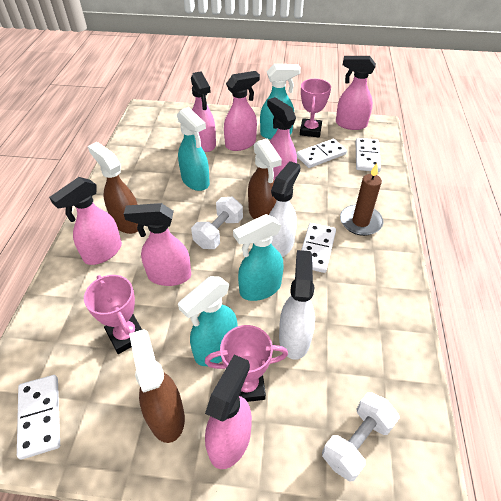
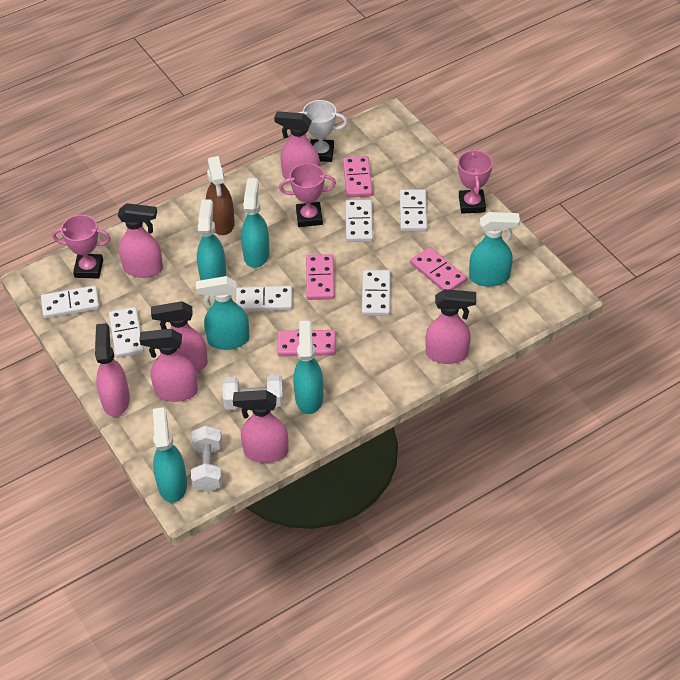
brown candle: 1 -> 0
brown spray bottle: 3 -> 1
pink domino: 0 -> 4
turquoise spray bottle: 4 -> 6
white domino: 4 -> 6
white spray bottle: 2 -> 0
white trophy: 0 -> 1

